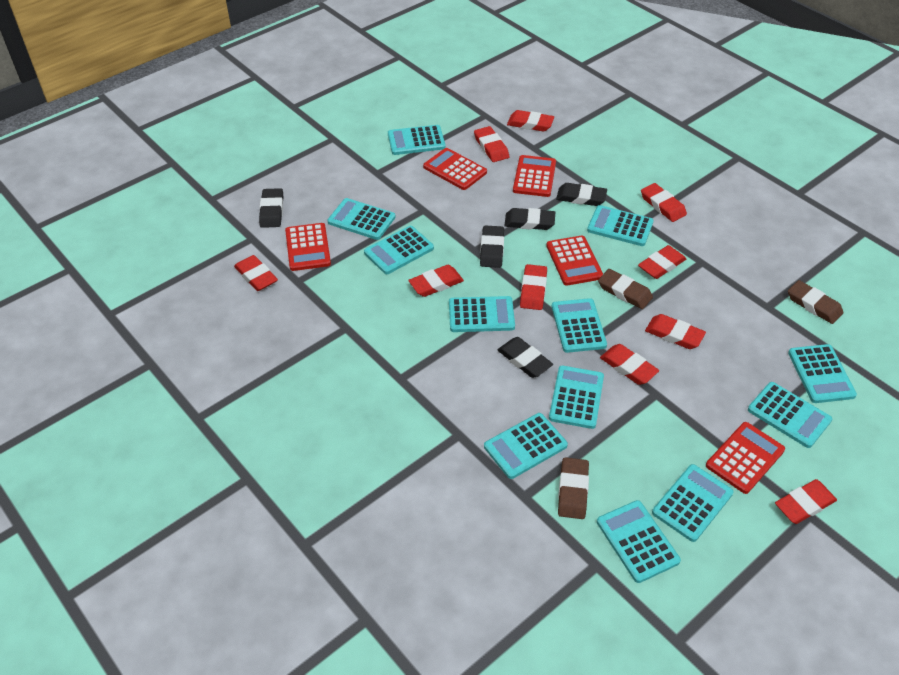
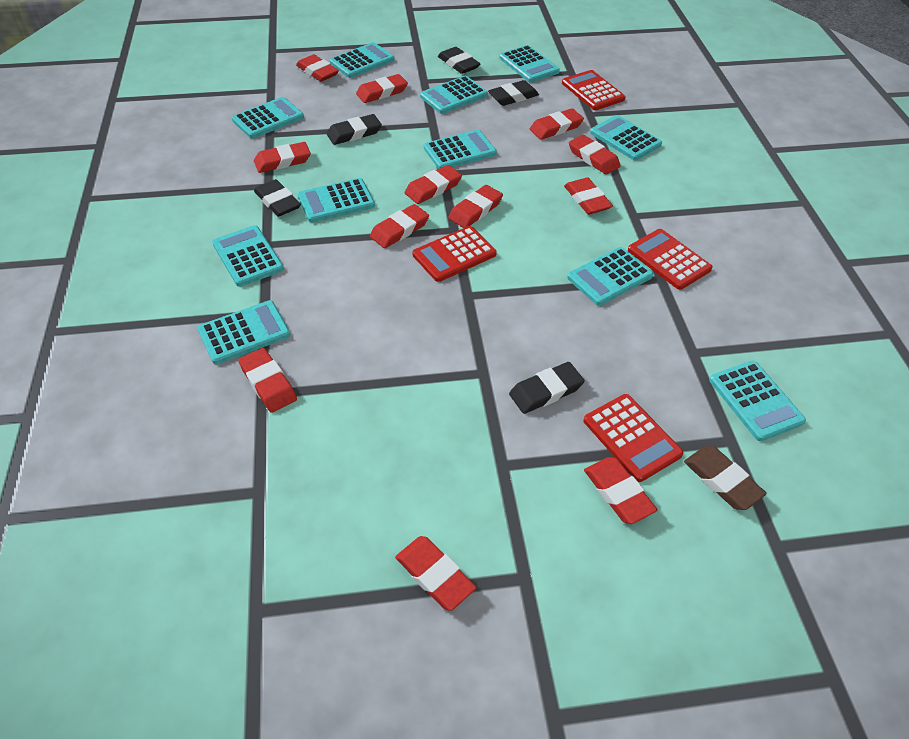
brown eraser: 3 -> 1
red calculator: 5 -> 4
red eraser: 10 -> 12
turquoise calculator: 12 -> 11

